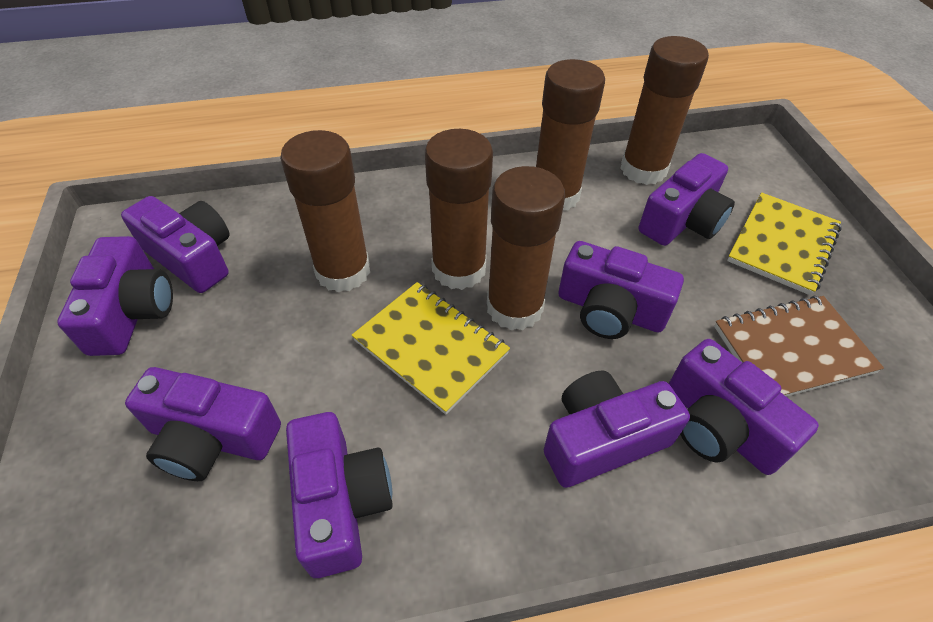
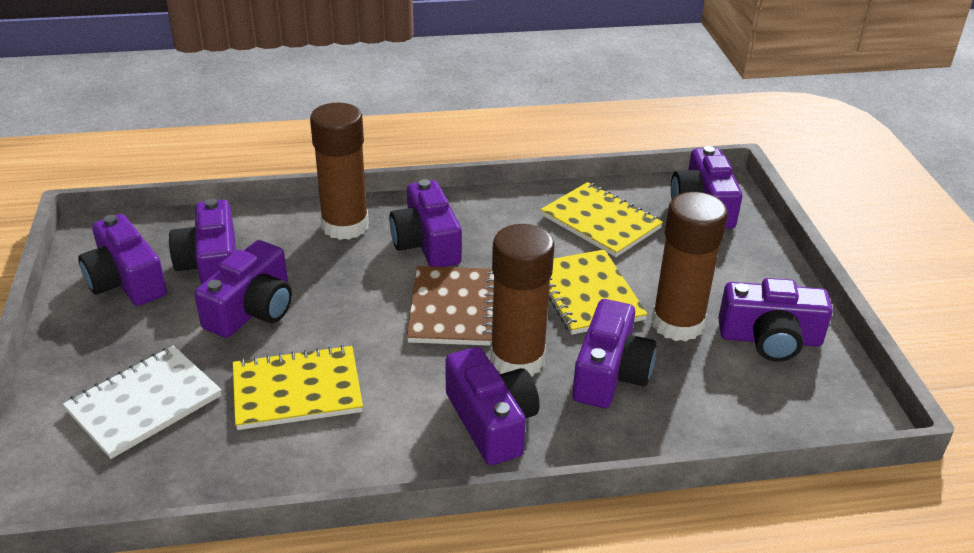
brown glue stick: 5 -> 3
white notebook: 0 -> 1
yellow notebook: 2 -> 3

